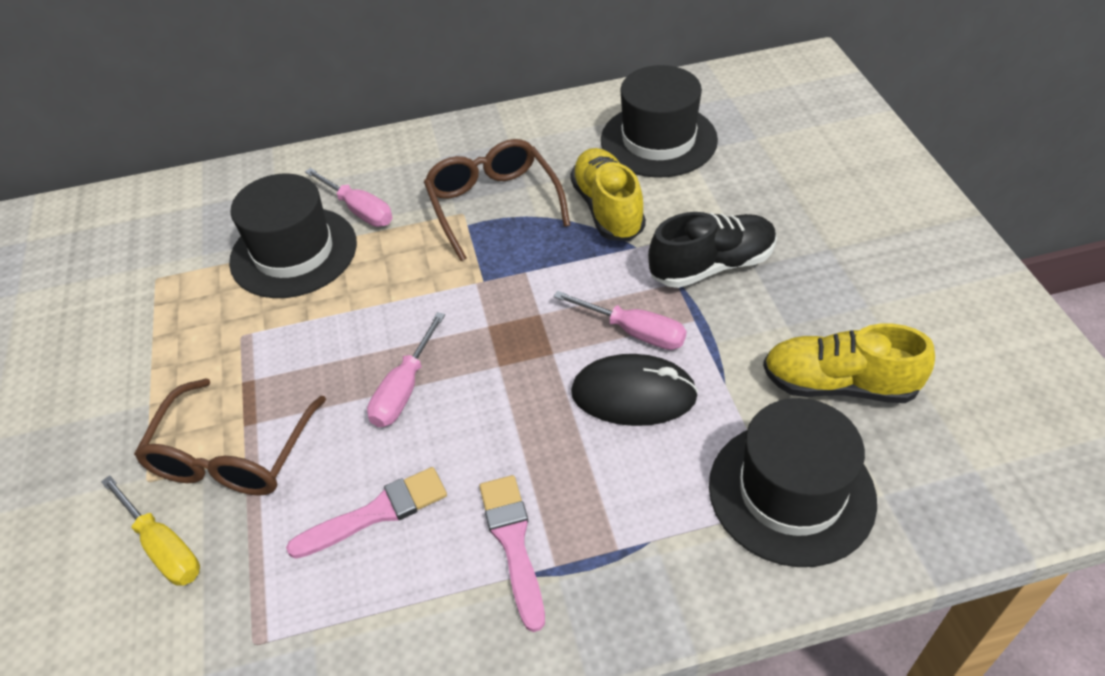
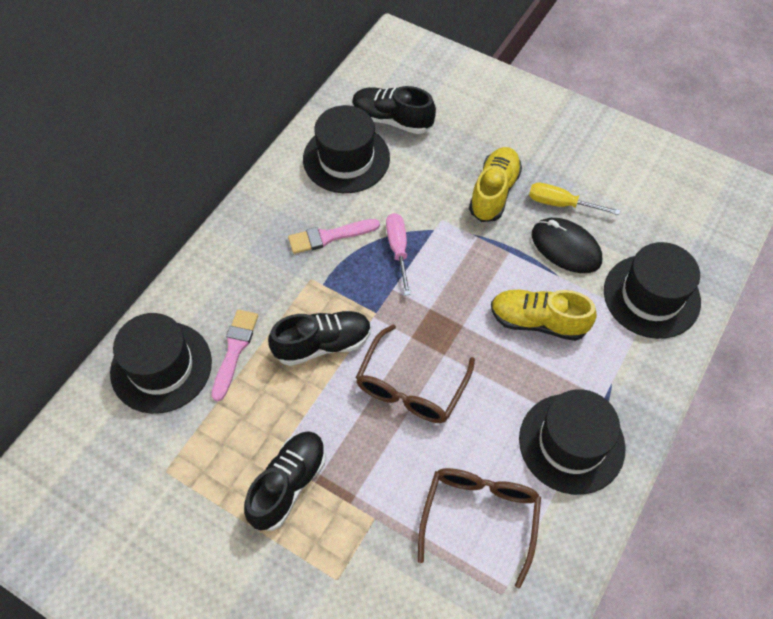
black hat: 3 -> 4
black shoe: 1 -> 3
pink screwdriver: 3 -> 1

